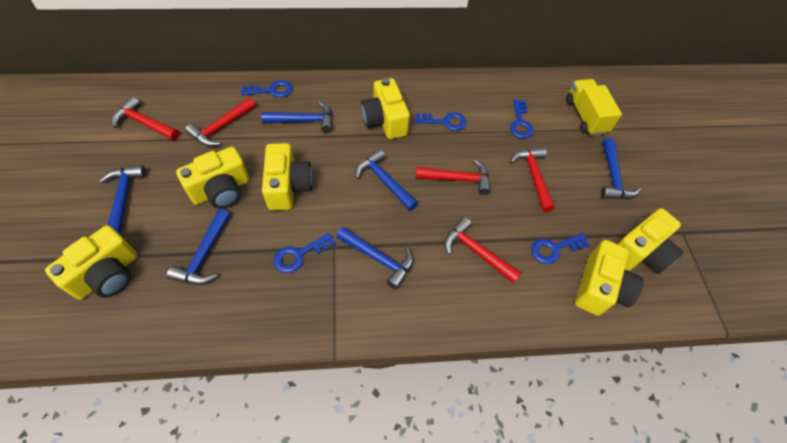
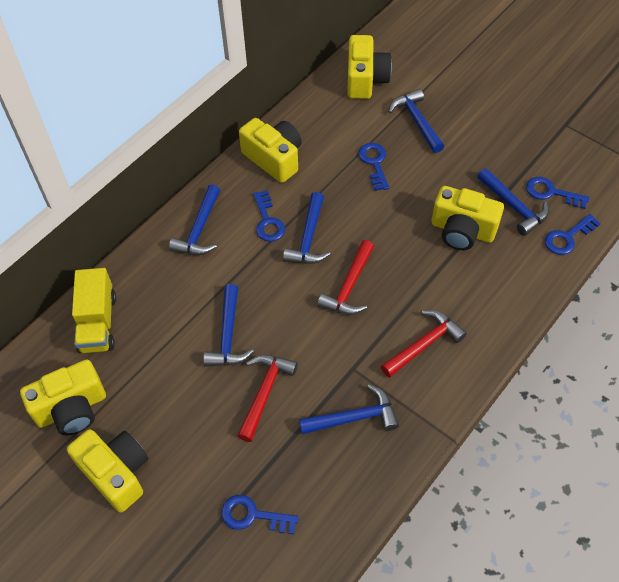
red hammer: 5 -> 3
yellow camera: 6 -> 5

